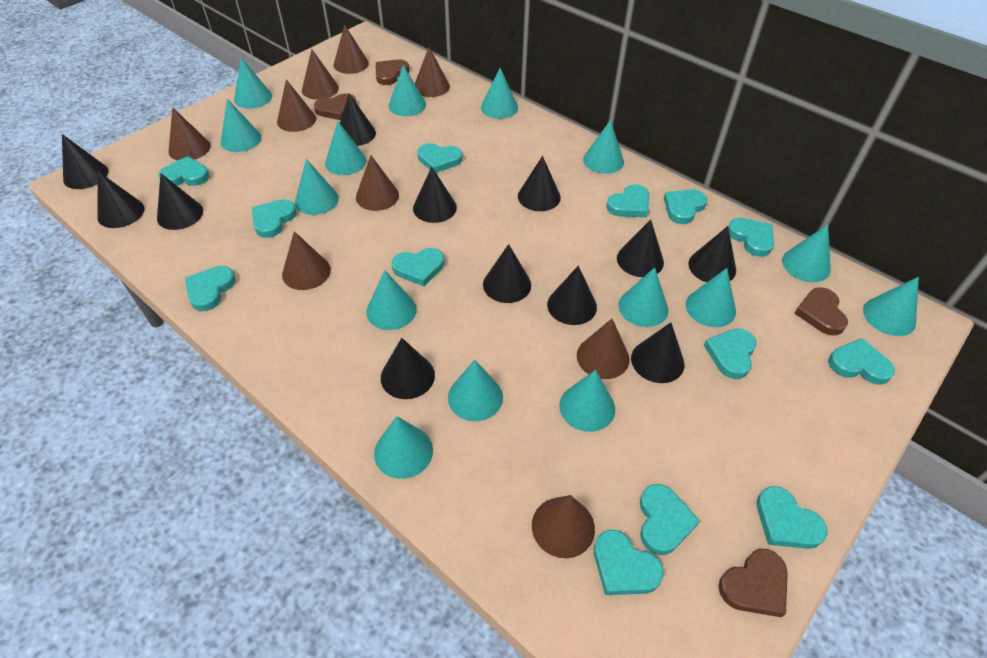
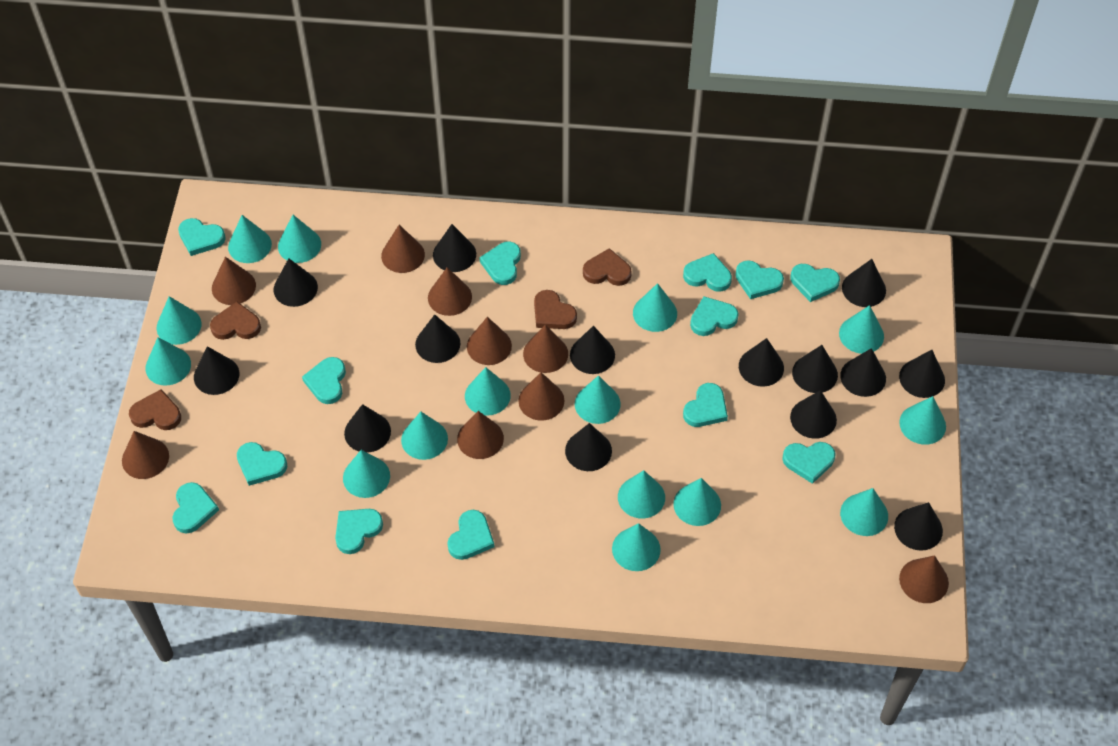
black cone: 12 -> 14

